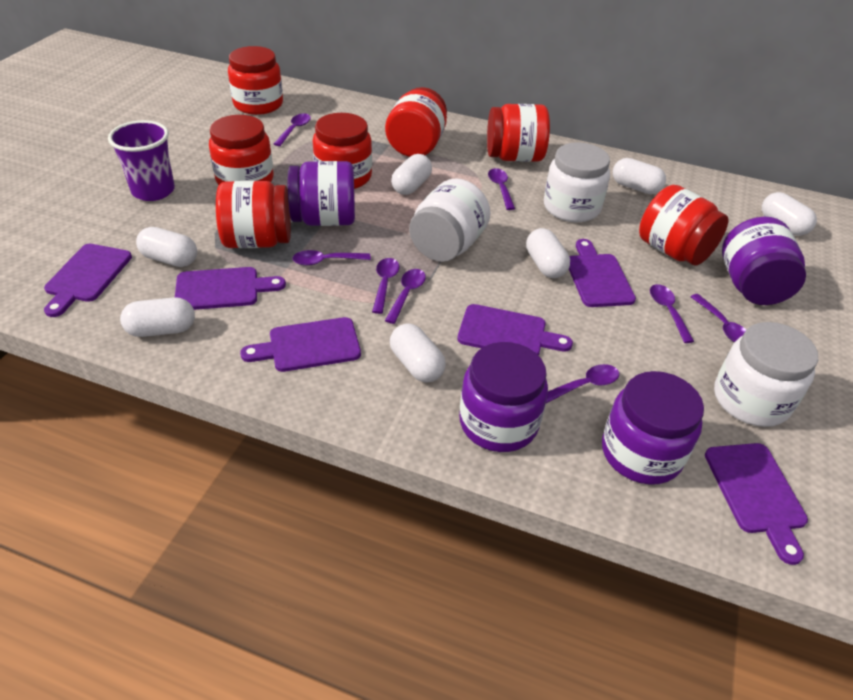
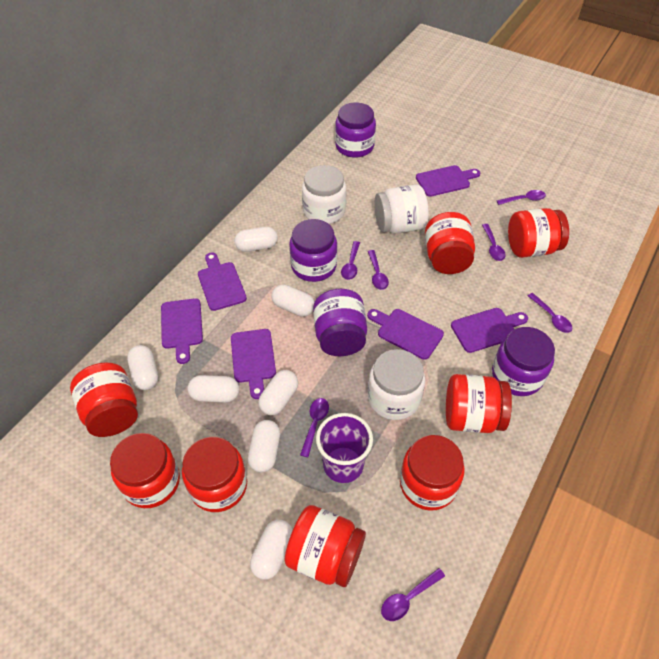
purple spoon: 8 -> 7
red jar: 7 -> 8

